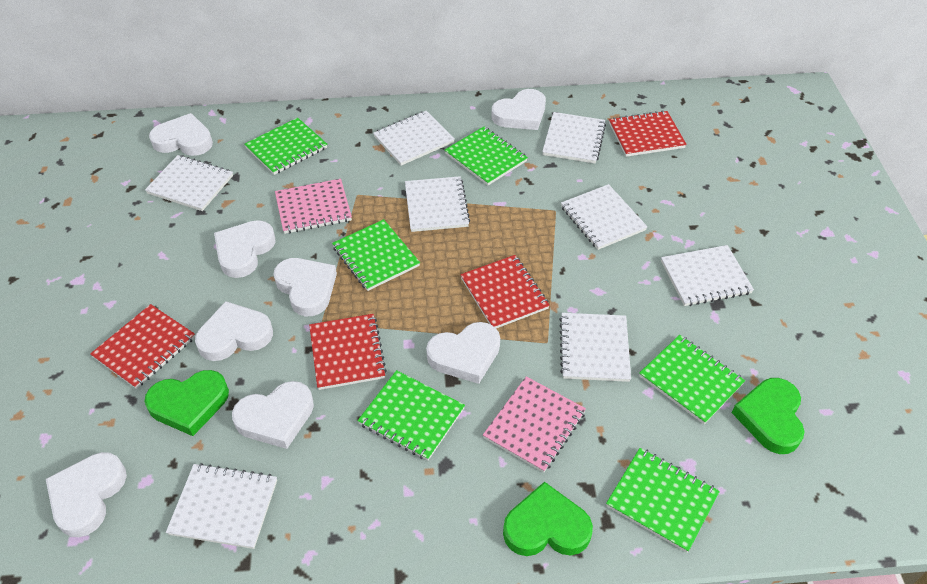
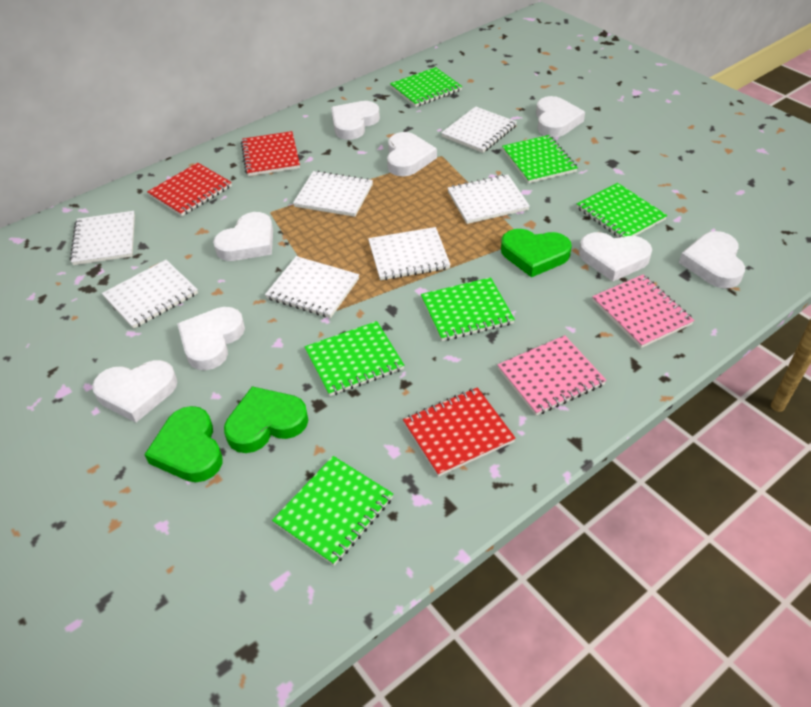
red notebook: 4 -> 3
white notebook: 8 -> 7

